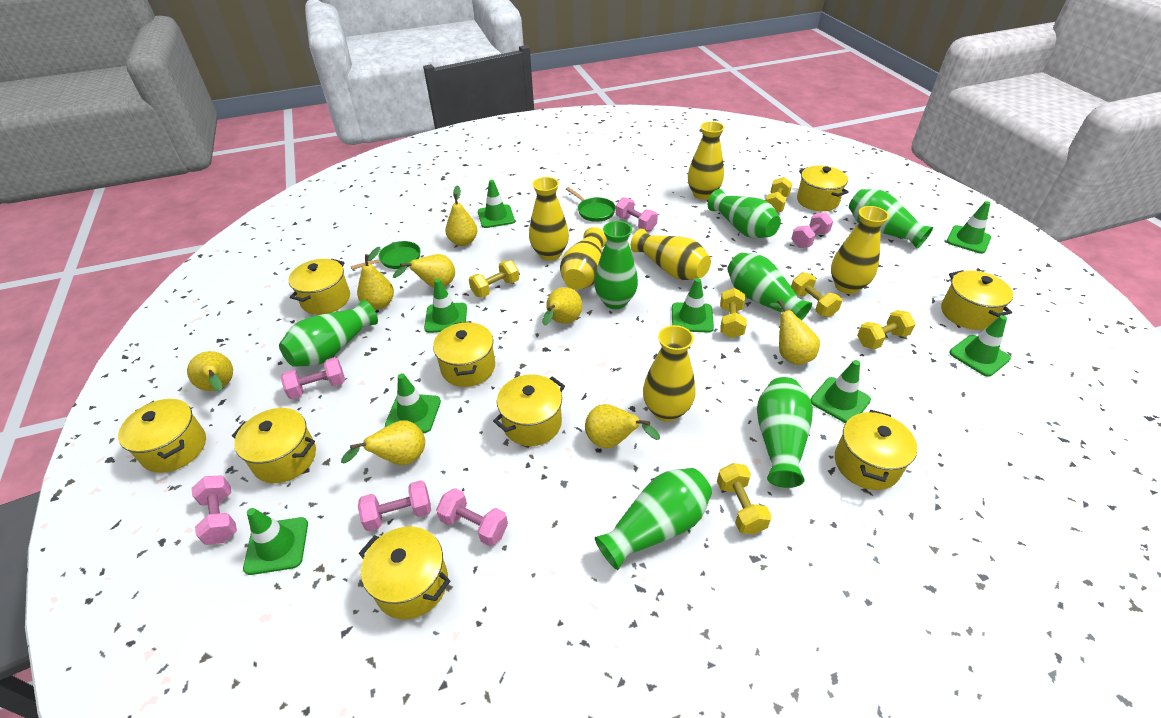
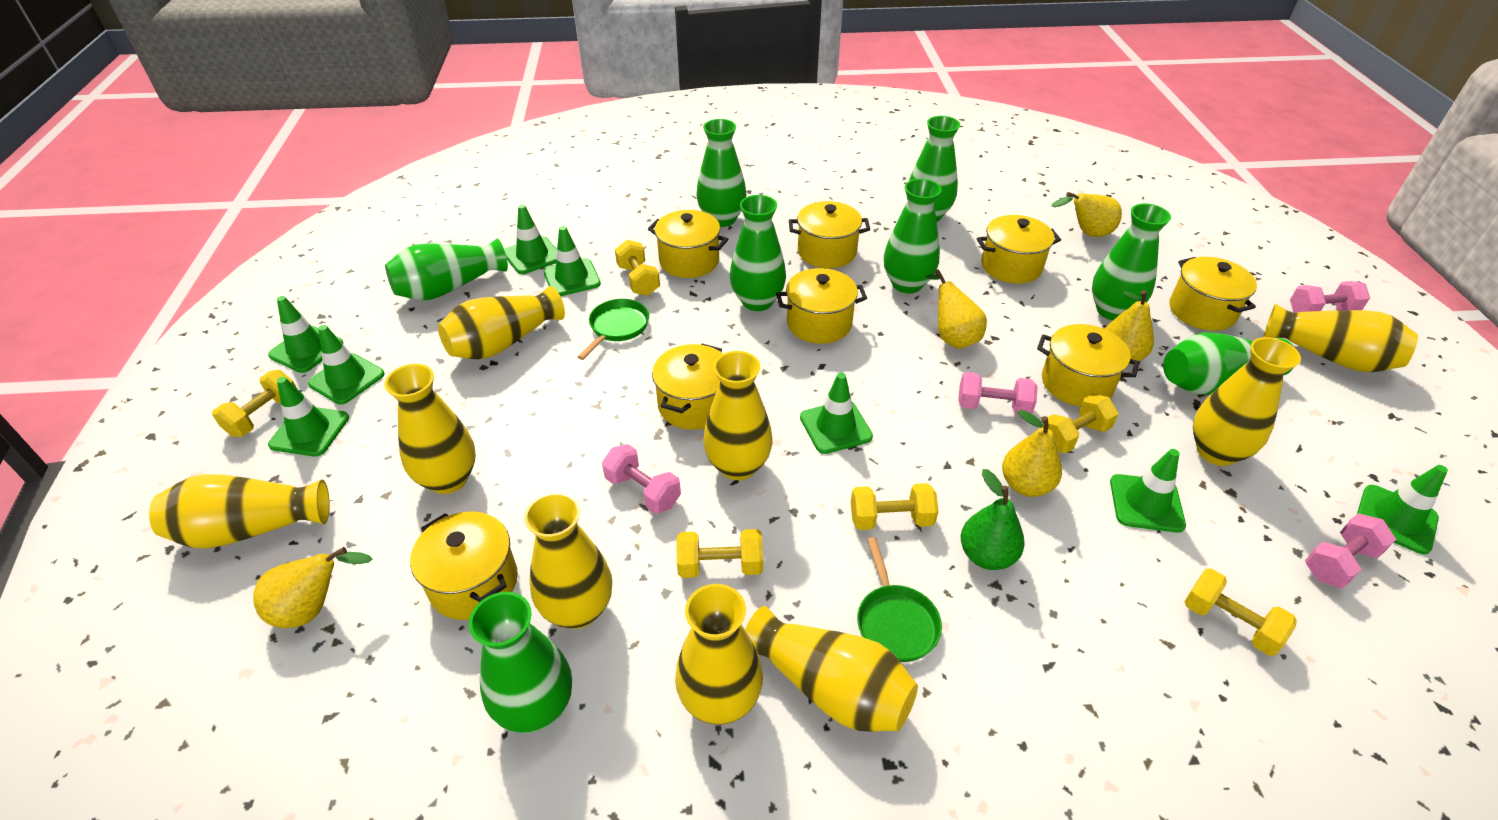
green pear: 0 -> 1
green vase: 7 -> 8
pink dumbbell: 6 -> 4
yellow pear: 8 -> 5
yellow pot: 9 -> 8
yellow vase: 6 -> 9

